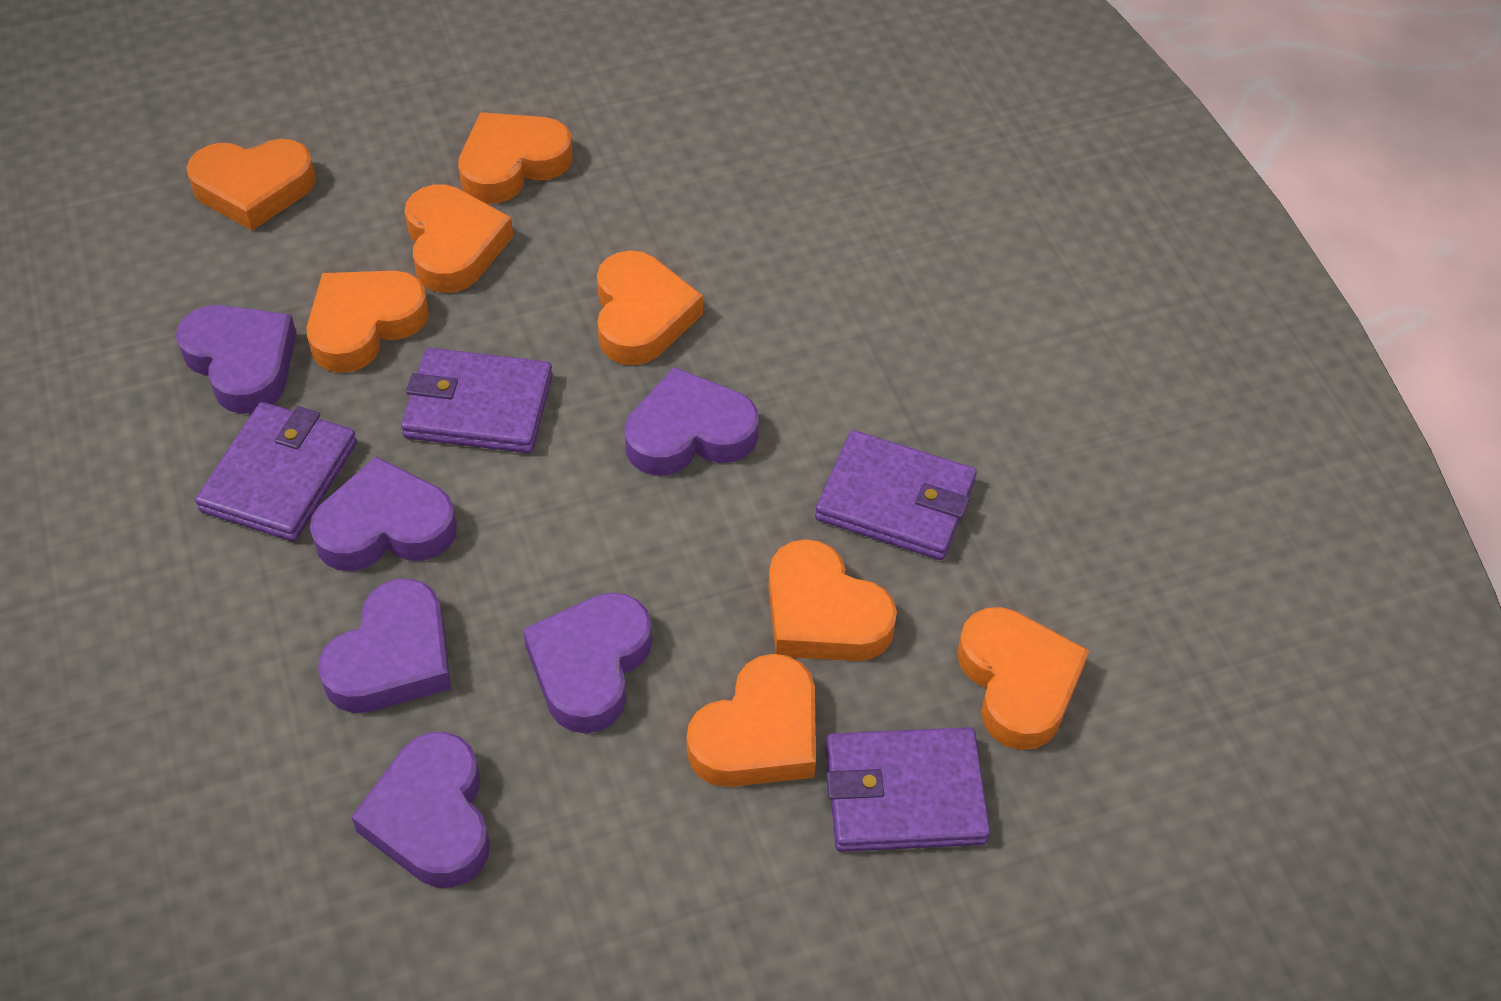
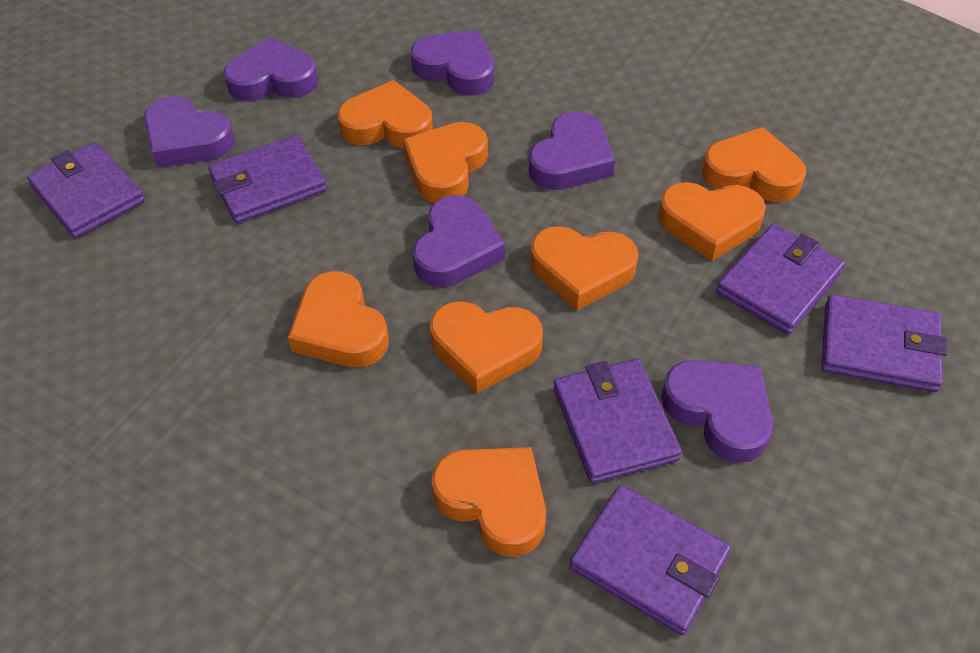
purple wallet: 4 -> 6

